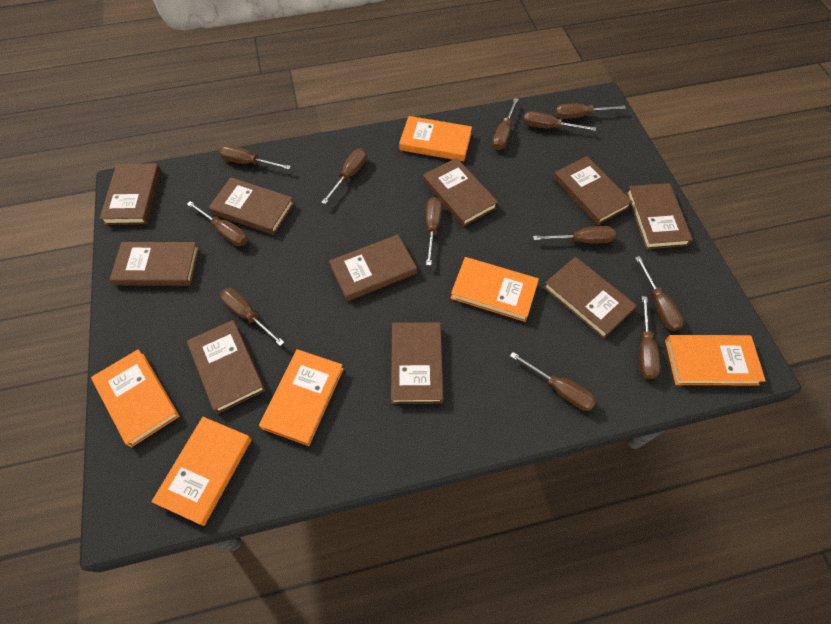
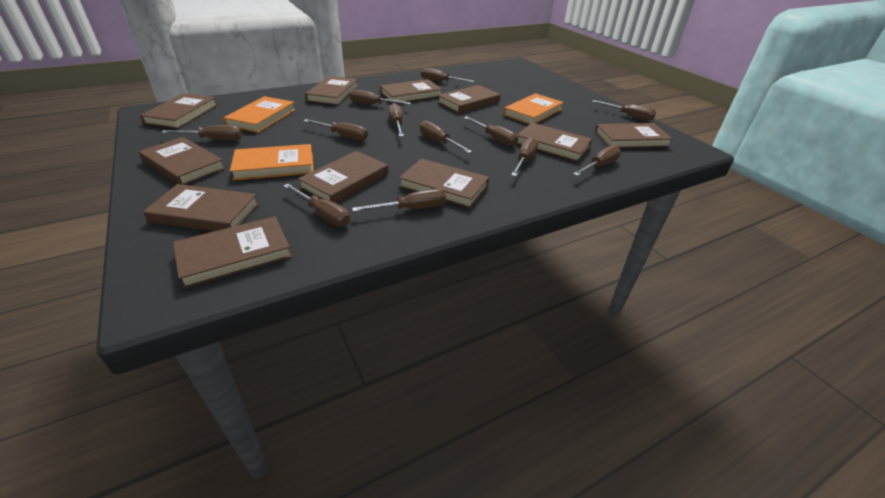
brown book: 10 -> 11
orange book: 6 -> 3

